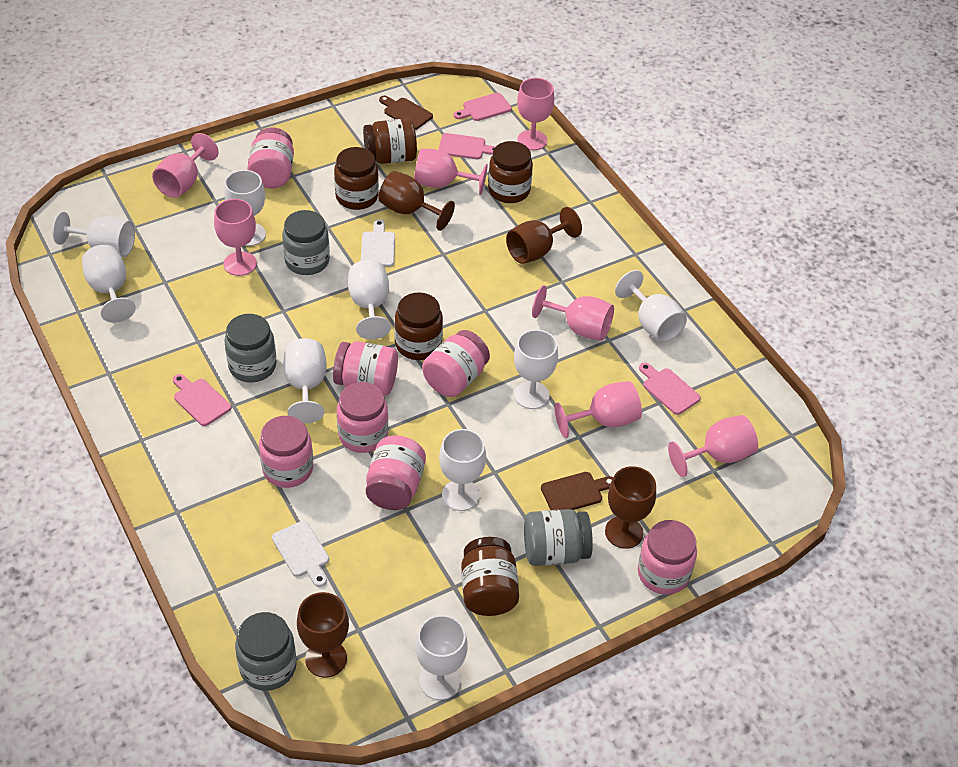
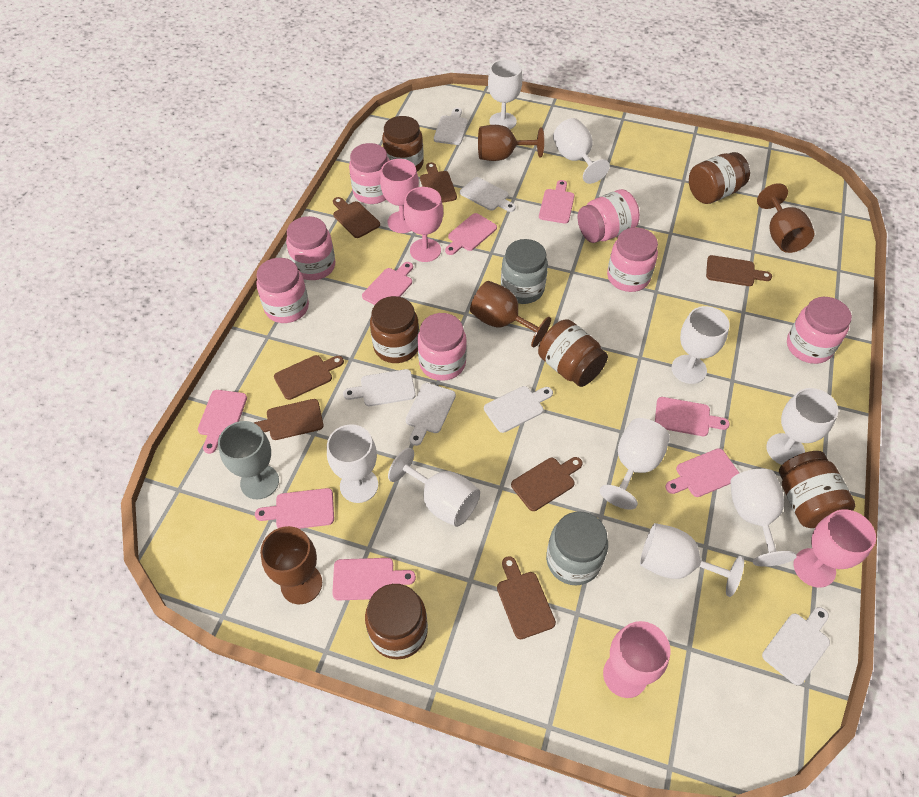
brown cutting board: 2 -> 7
brown jar: 5 -> 6
grey goblet: 0 -> 1
grey jar: 4 -> 2
pink cutting board: 4 -> 8
pink goblet: 7 -> 4
white cutting board: 2 -> 6

